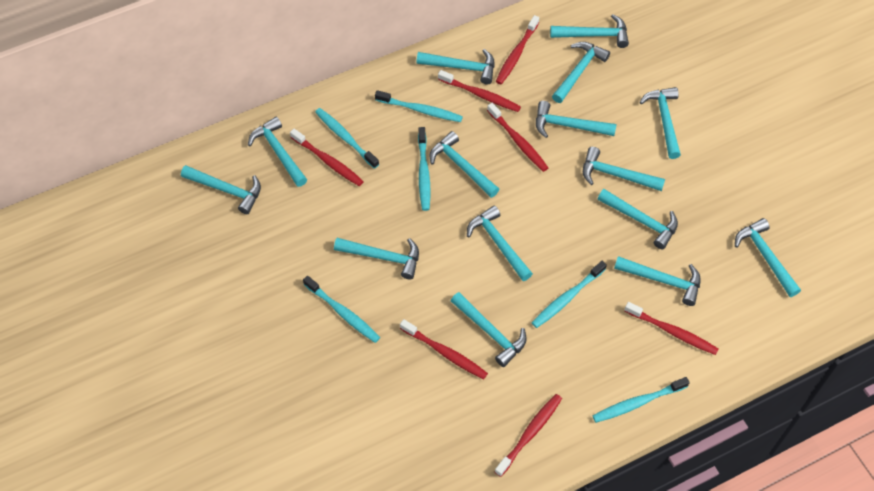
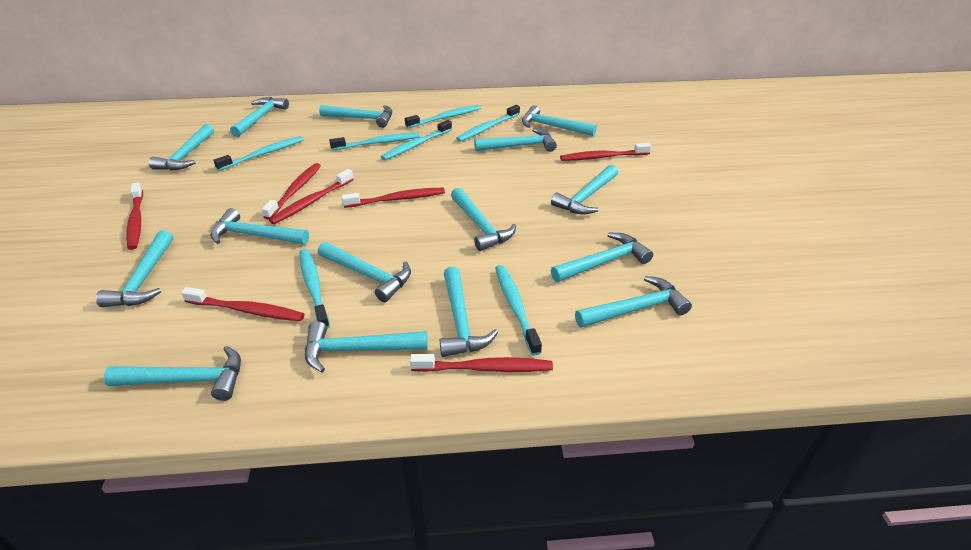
turquoise toothbrush: 6 -> 7

